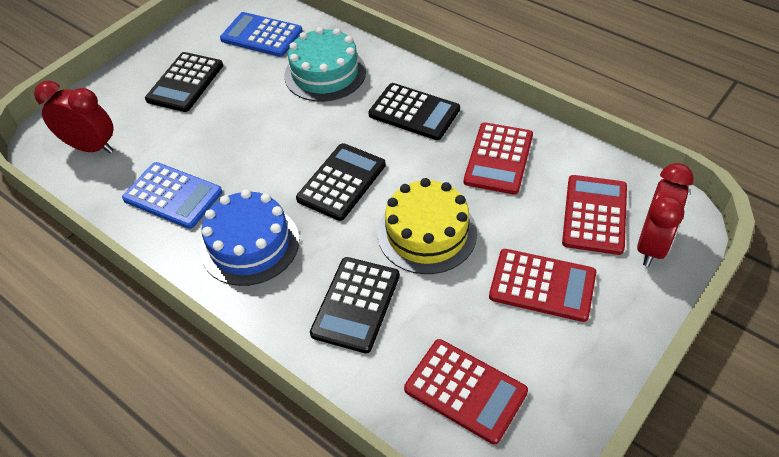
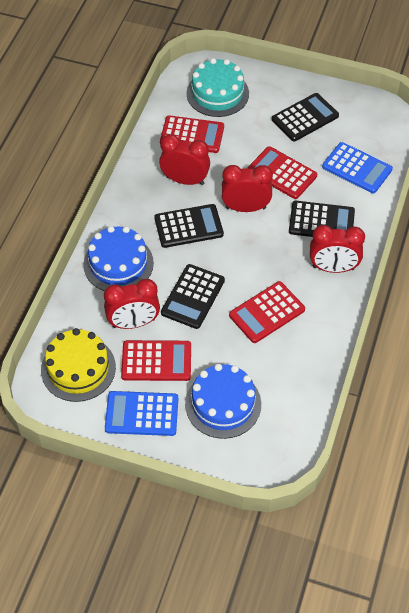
blue cake: 1 -> 2
red clock: 2 -> 4

